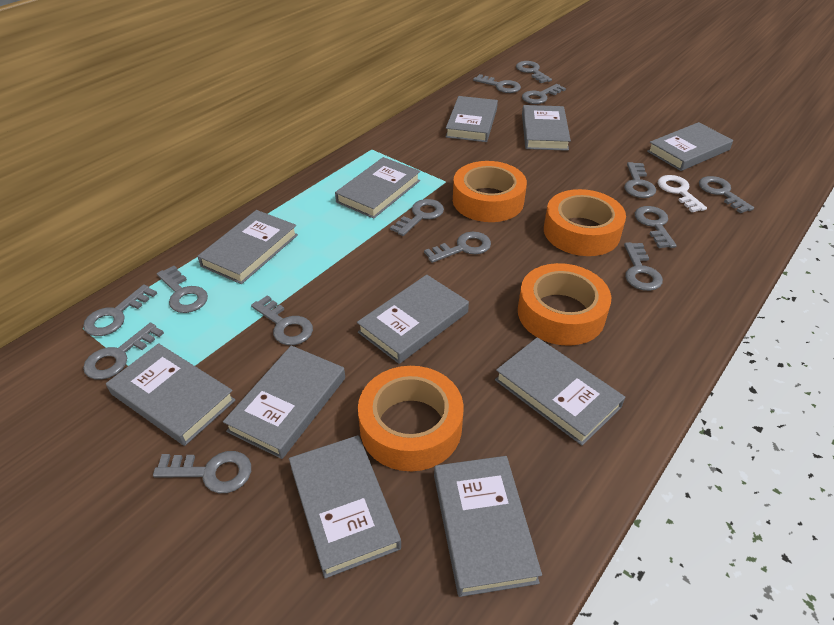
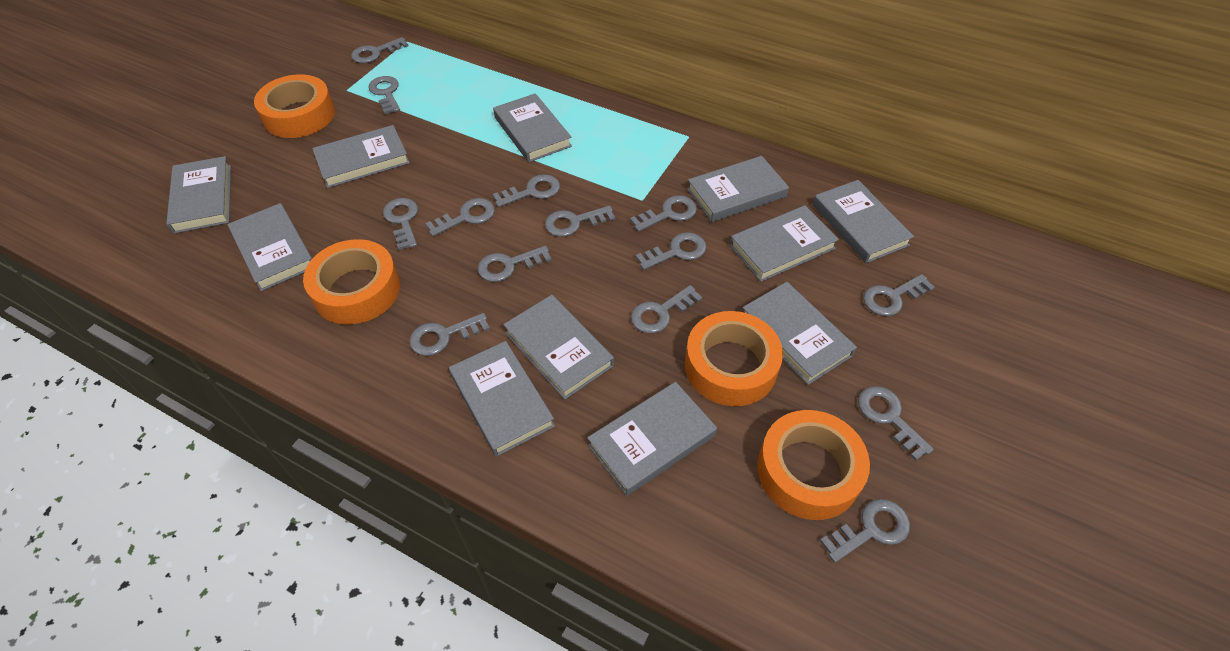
white key: 1 -> 0

